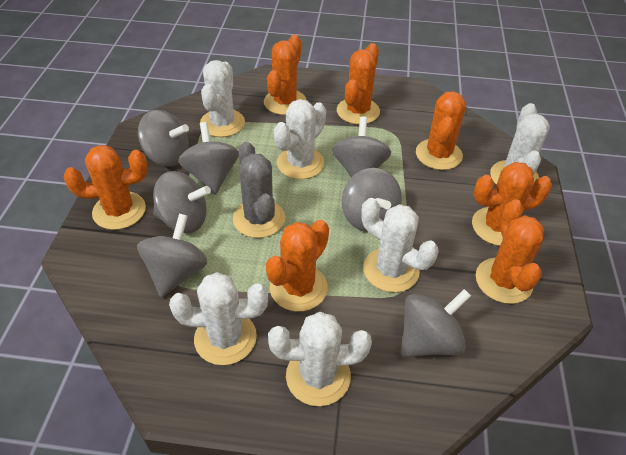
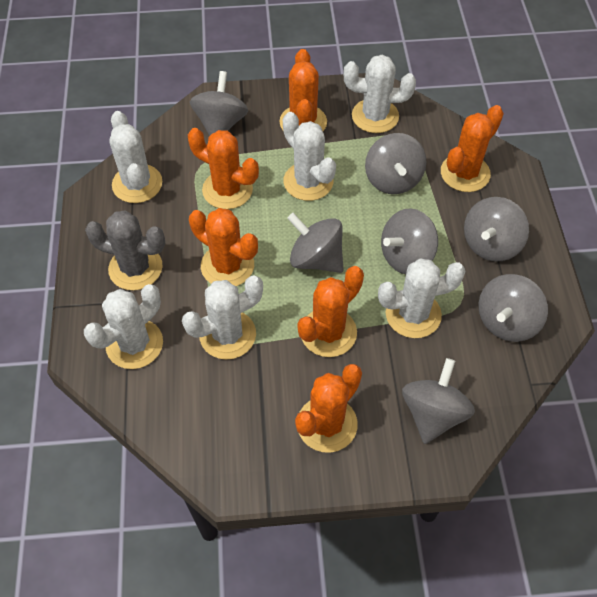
orange cactus: 7 -> 6

